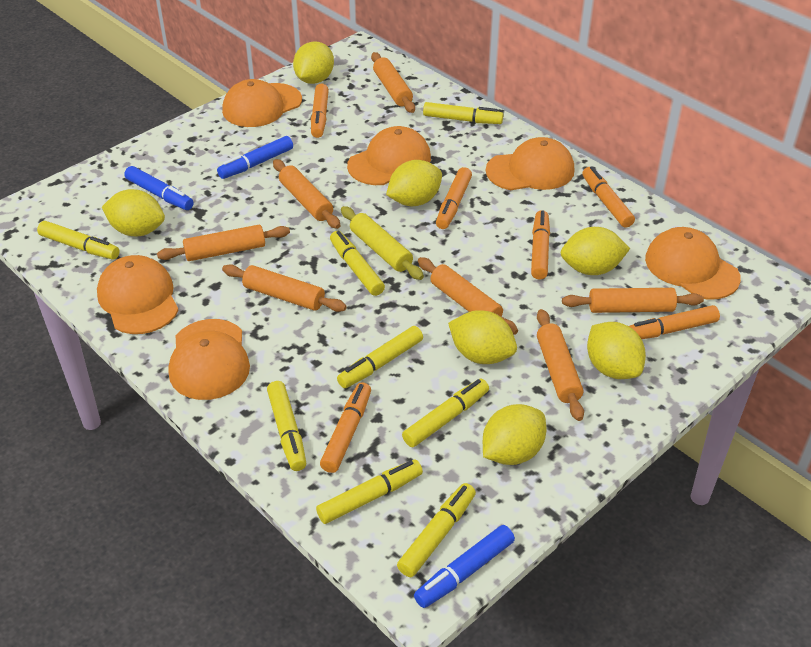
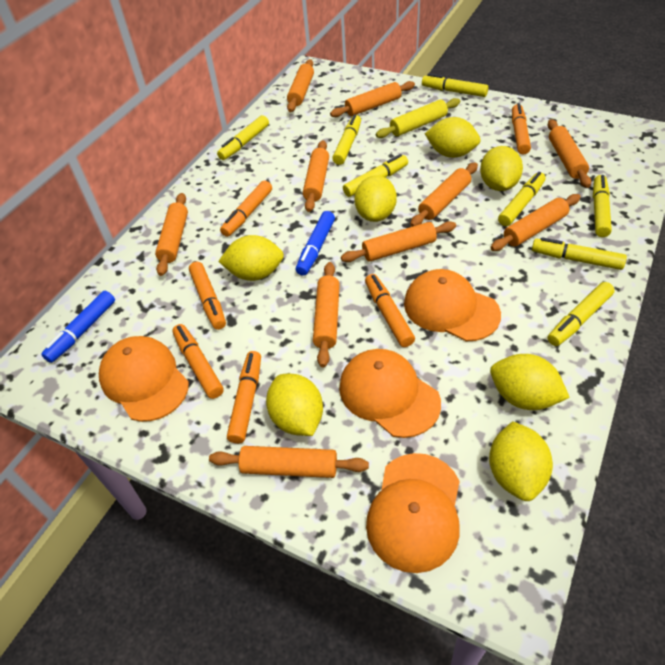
blue marker: 3 -> 2
orange cap: 6 -> 4
orange rolling pin: 7 -> 10

